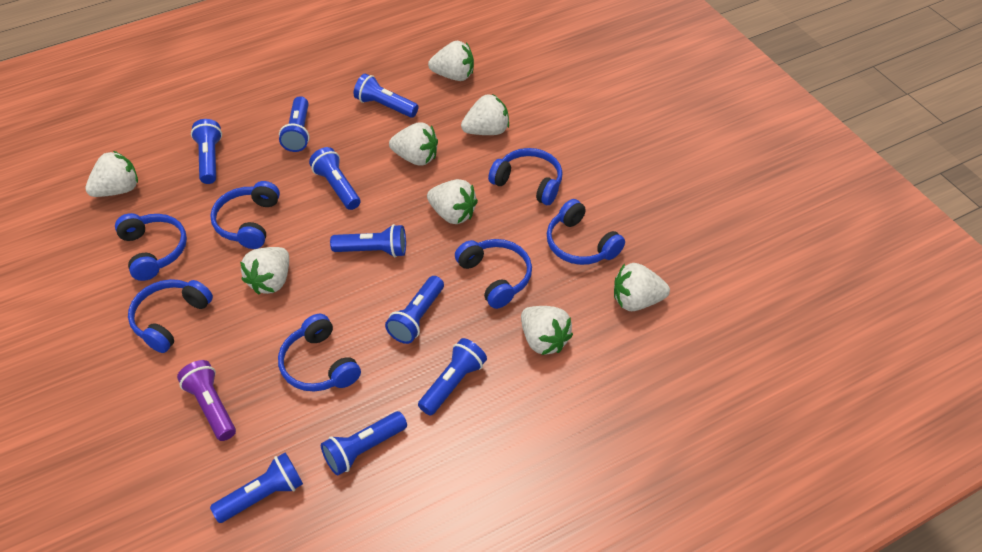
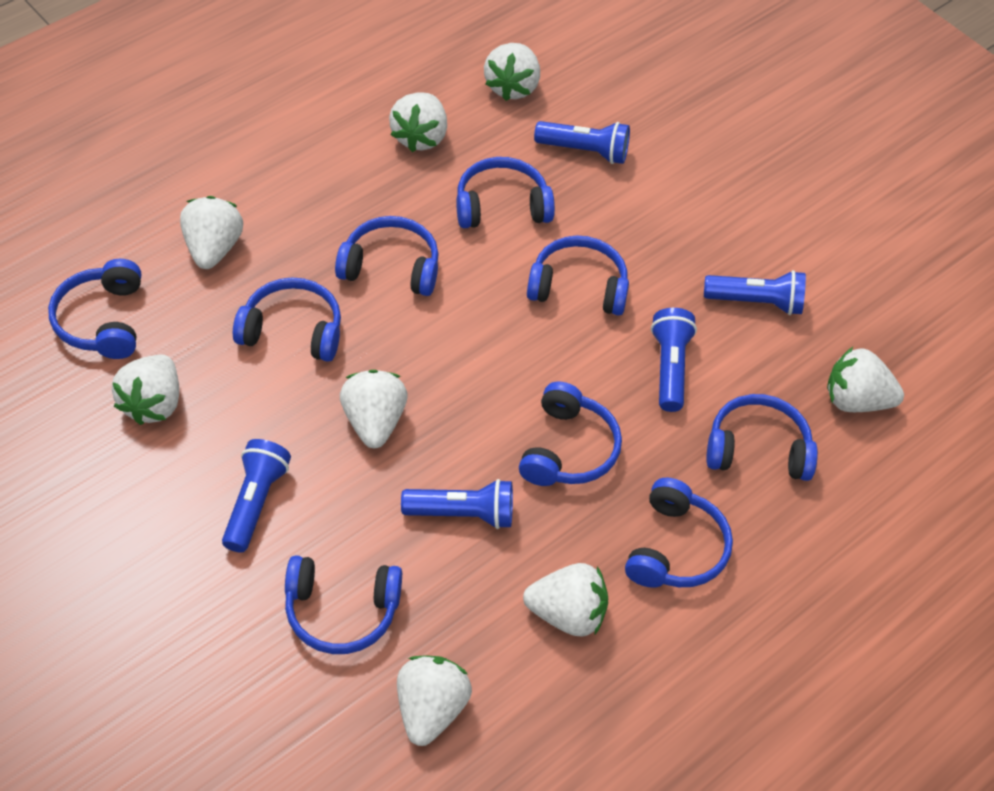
blue flashlight: 9 -> 5
blue headphones: 7 -> 9
purple flashlight: 1 -> 0

